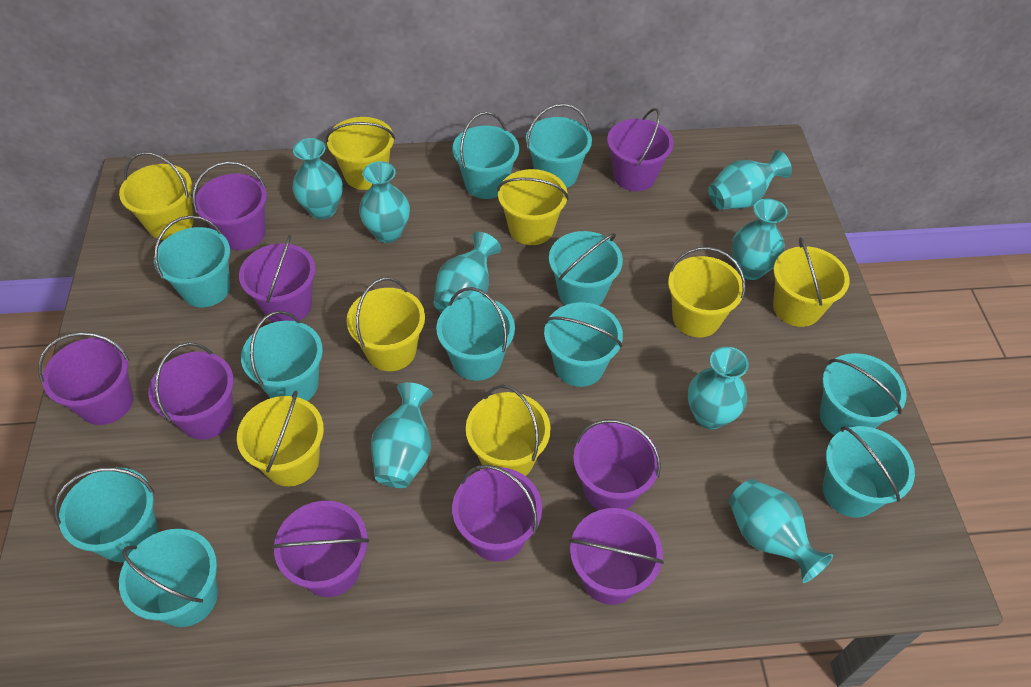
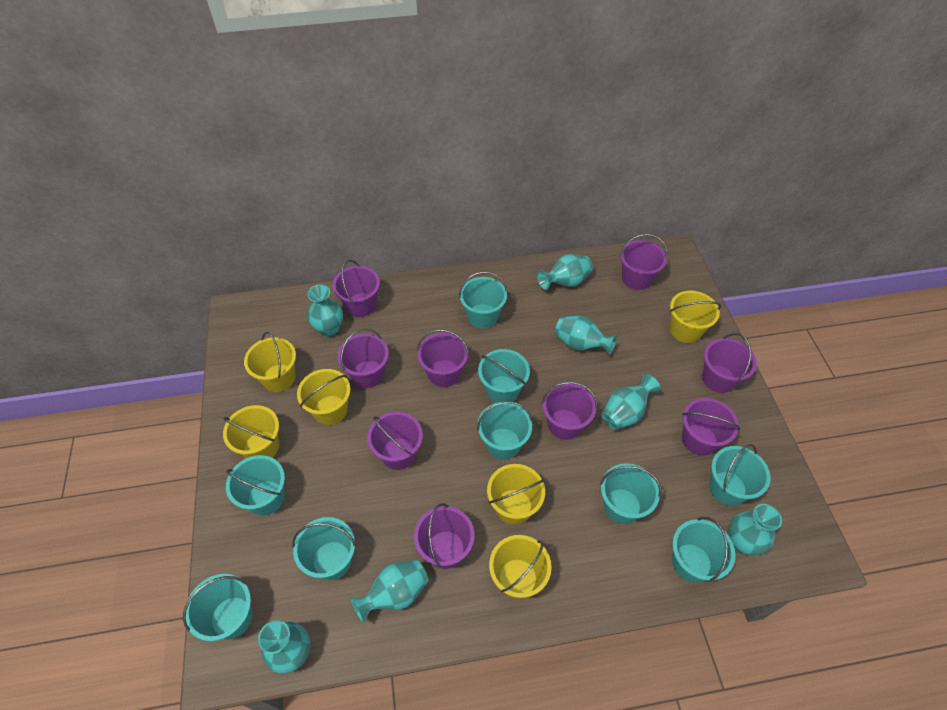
turquoise bucket: 11 -> 9
turquoise vase: 8 -> 7
yellow bucket: 8 -> 6

